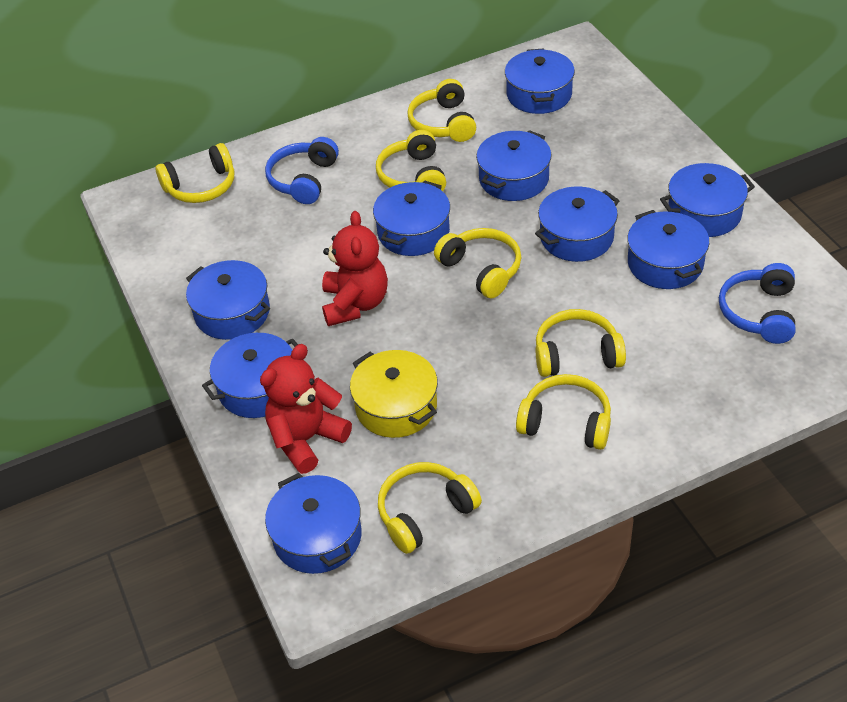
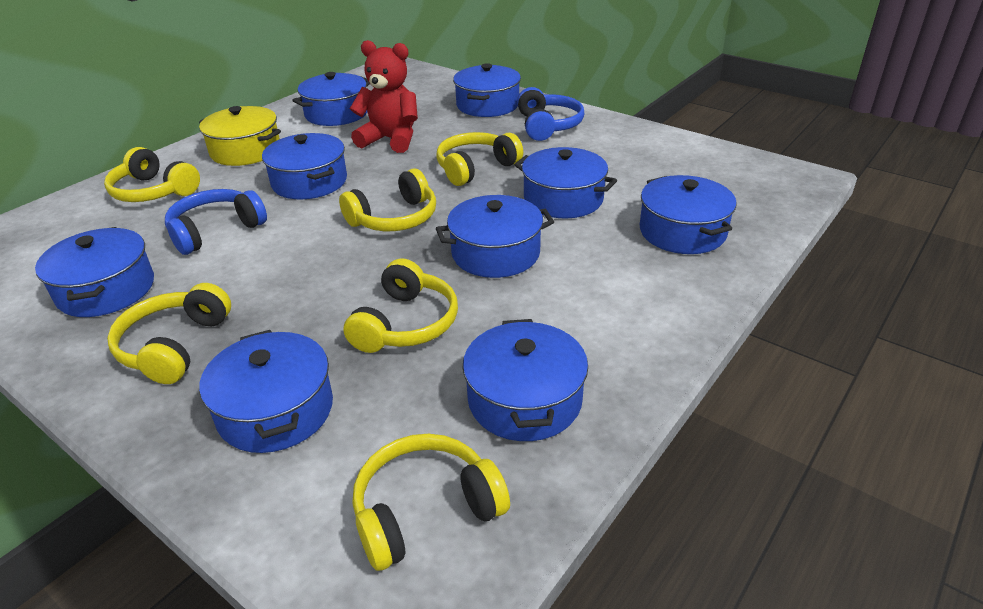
red teddy bear: 2 -> 1
yellow headphones: 7 -> 6

